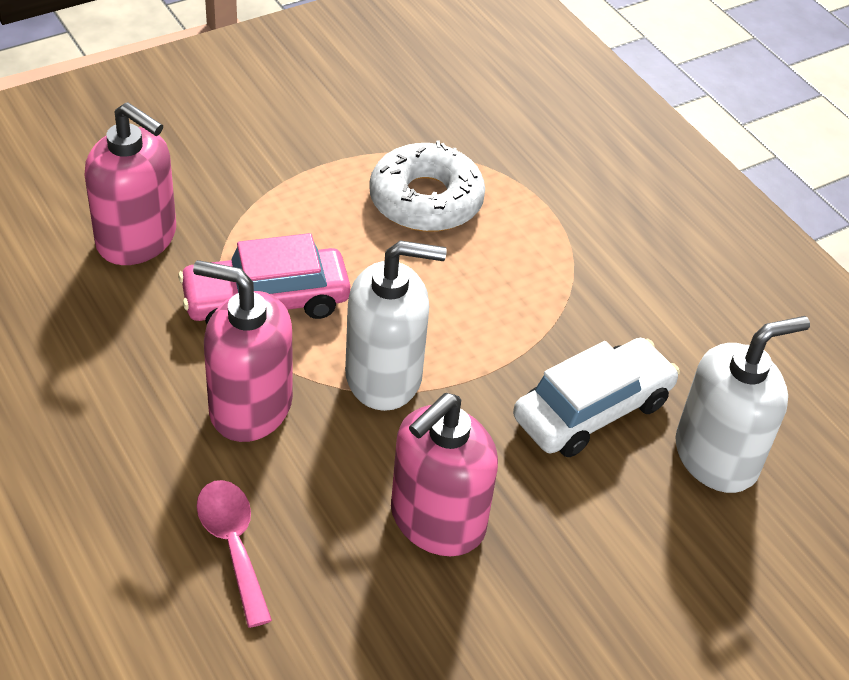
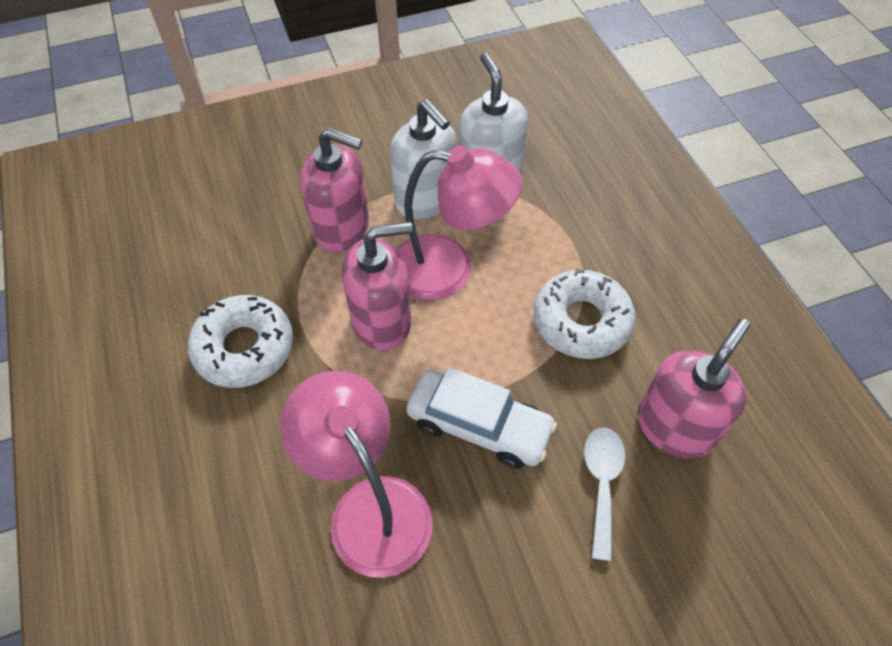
pink car: 1 -> 0
pink lamp: 0 -> 2
pink spoon: 1 -> 0
white donut: 1 -> 2
white spoon: 0 -> 1

